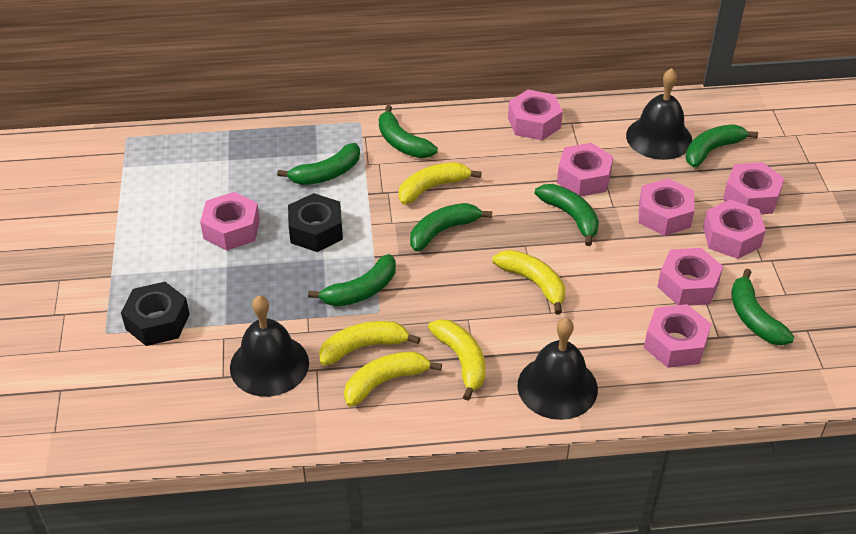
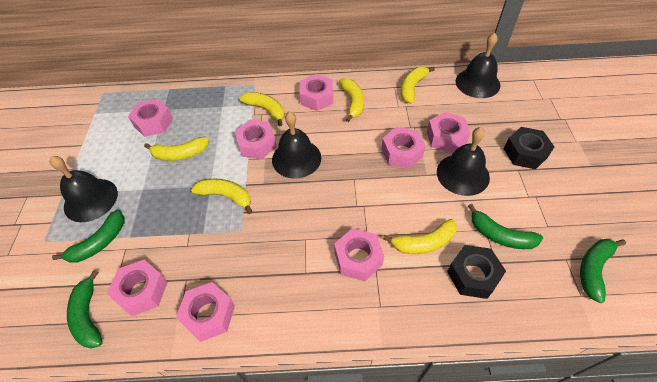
black bell: 3 -> 4
green banana: 7 -> 4
yellow banana: 5 -> 6

